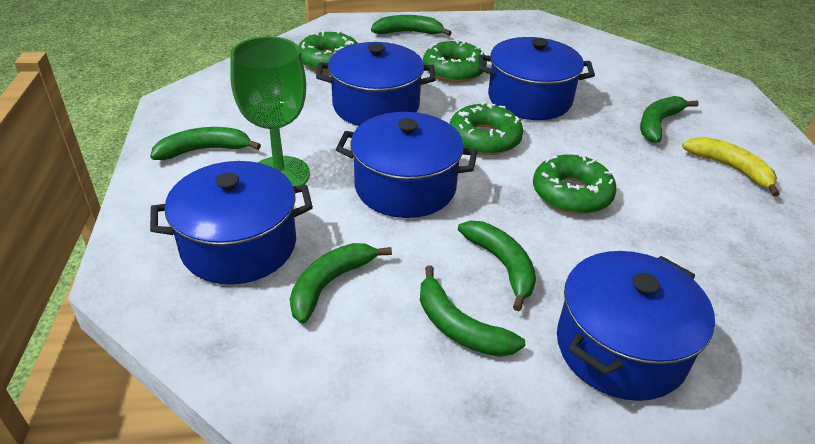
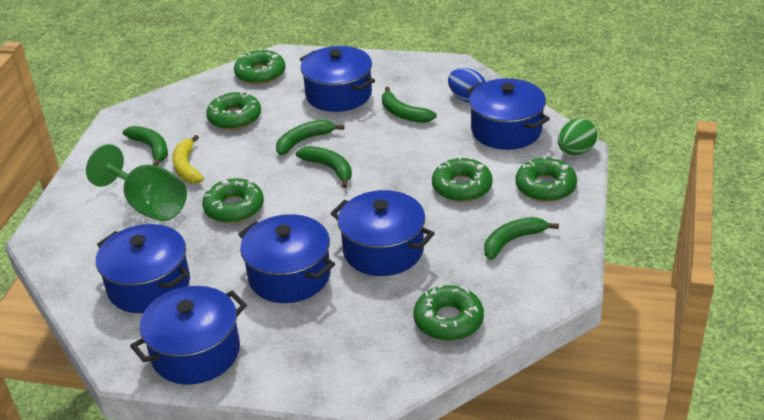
blue egg: 0 -> 1
blue pot: 5 -> 6
green banana: 6 -> 5
green donut: 4 -> 6
green egg: 0 -> 1

